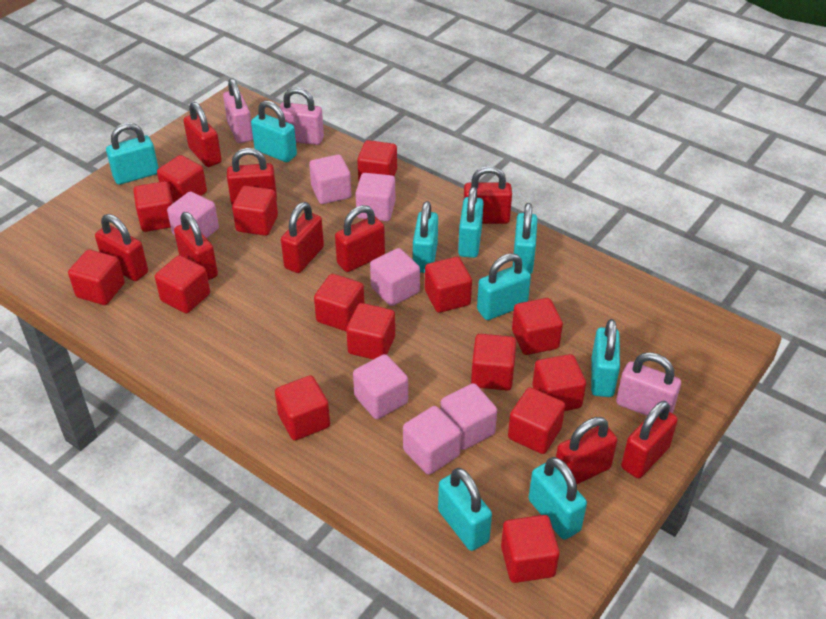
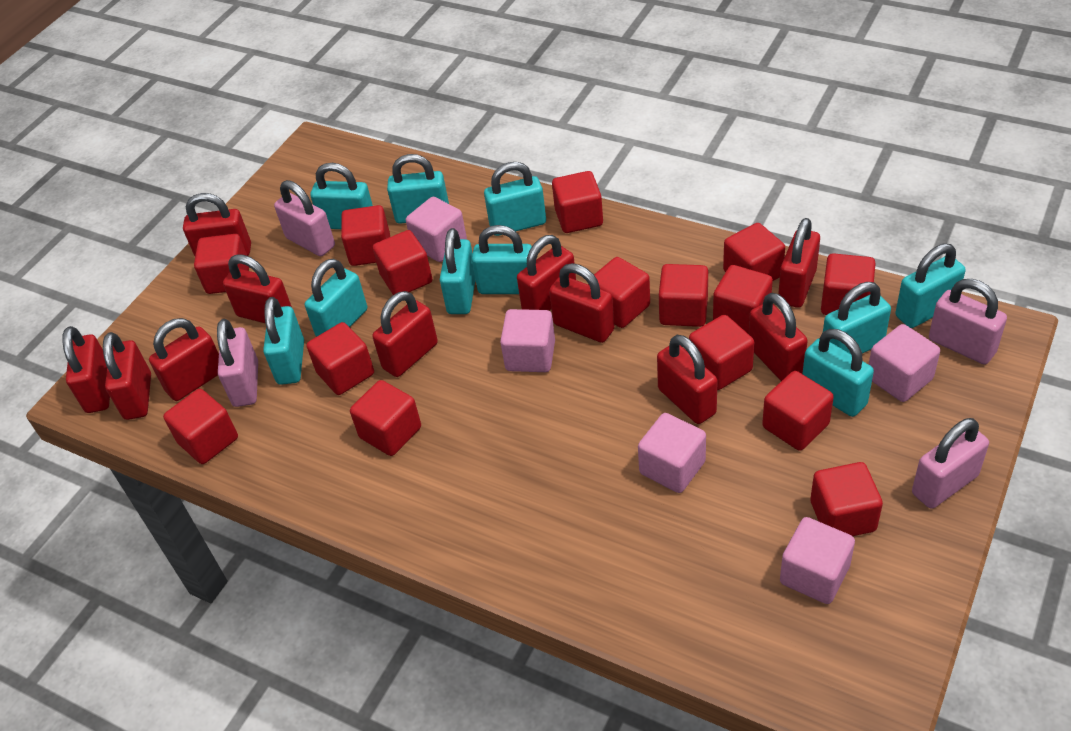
pink cube: 7 -> 5
pink padlock: 3 -> 4
red padlock: 9 -> 11
turquoise padlock: 9 -> 10

